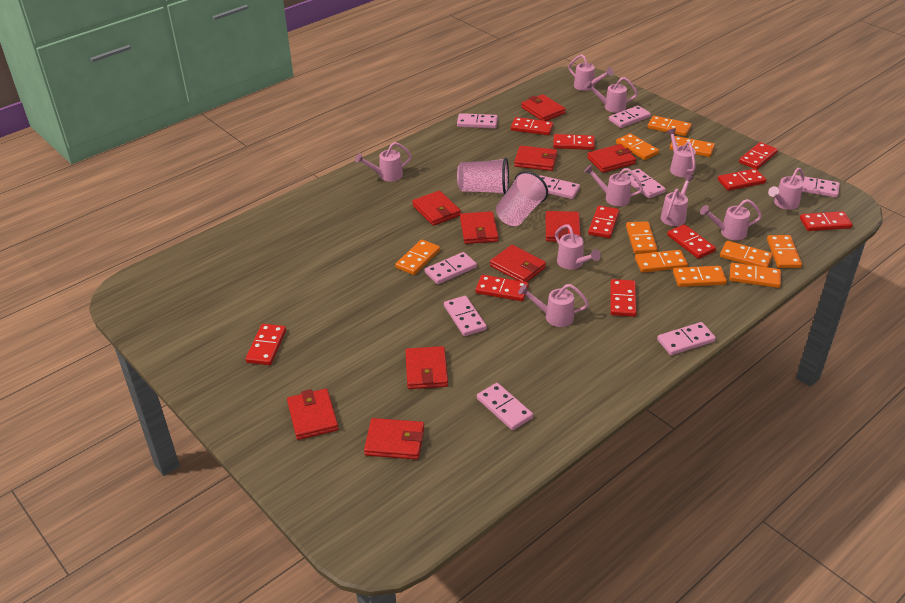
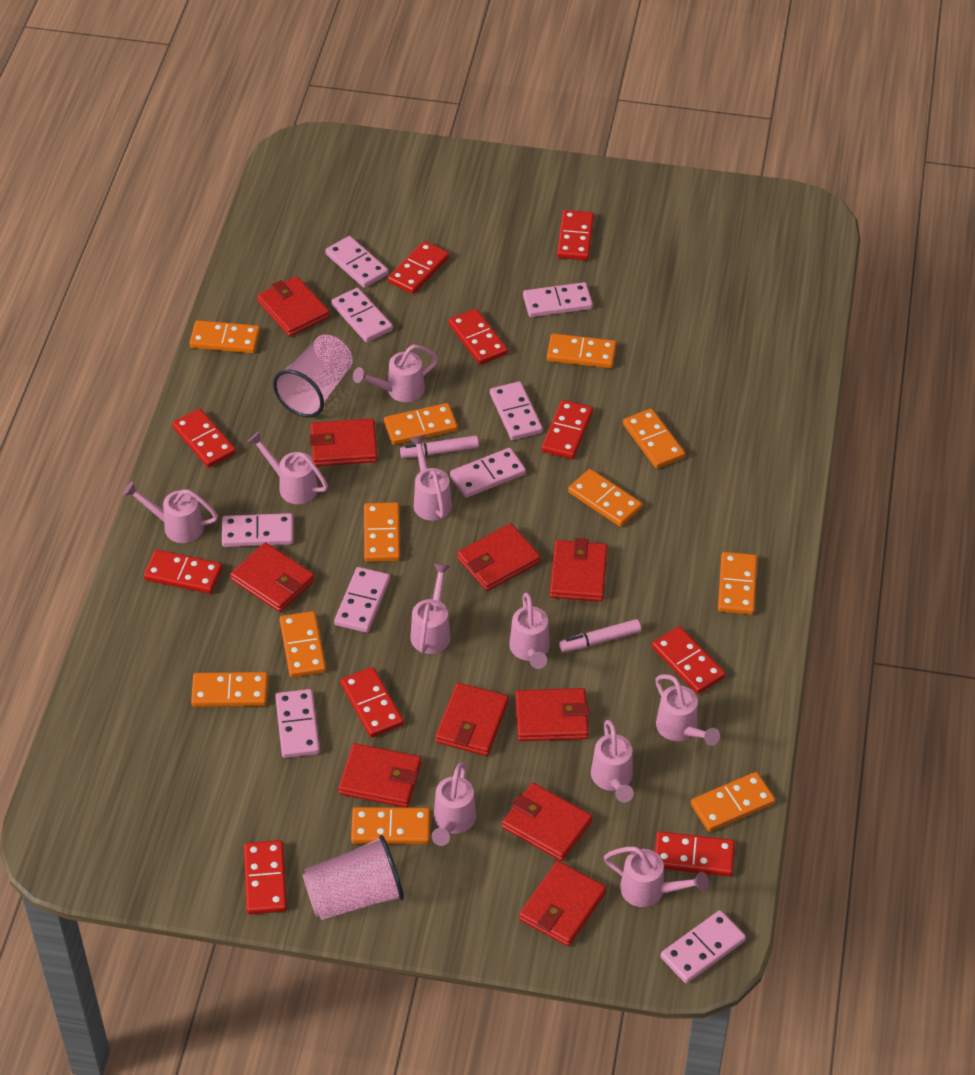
orange domino: 10 -> 11
pink marker: 0 -> 2

